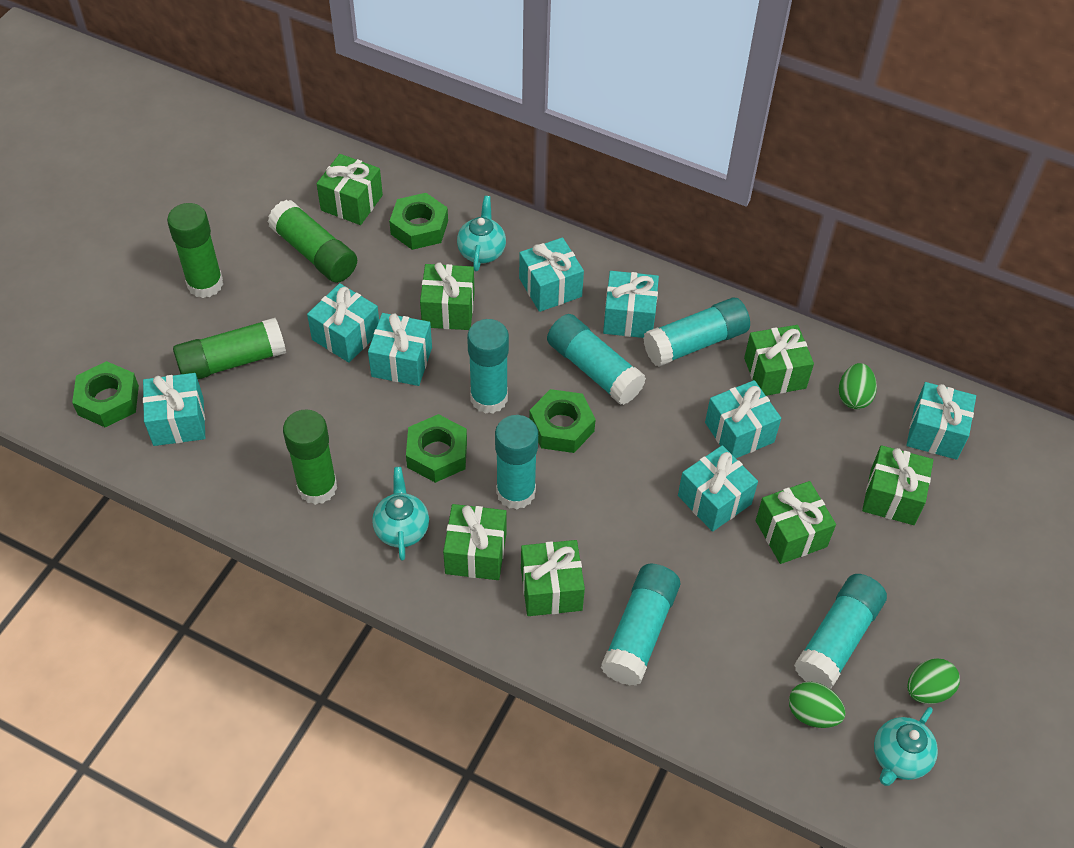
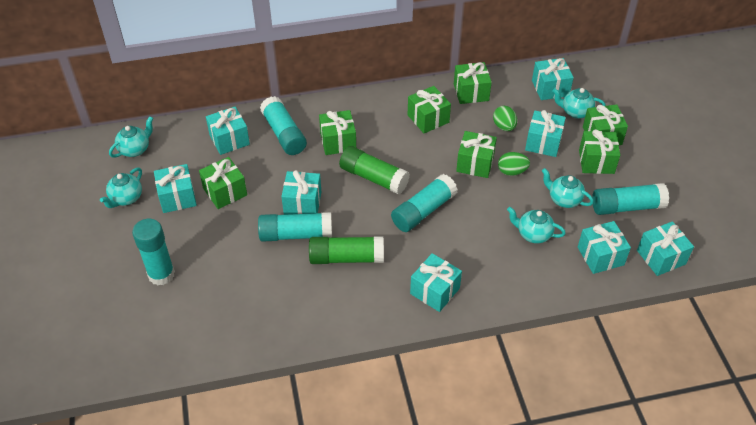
green egg: 3 -> 2
green glue stick: 4 -> 2
green nut: 4 -> 0
turquoise glue stick: 6 -> 5
turquoise teapot: 3 -> 5

